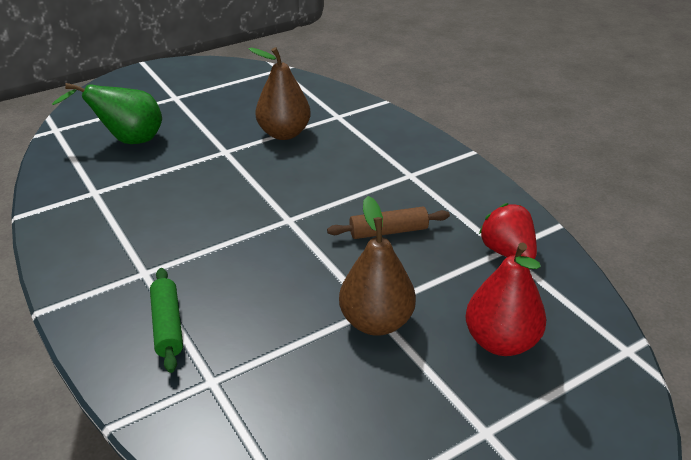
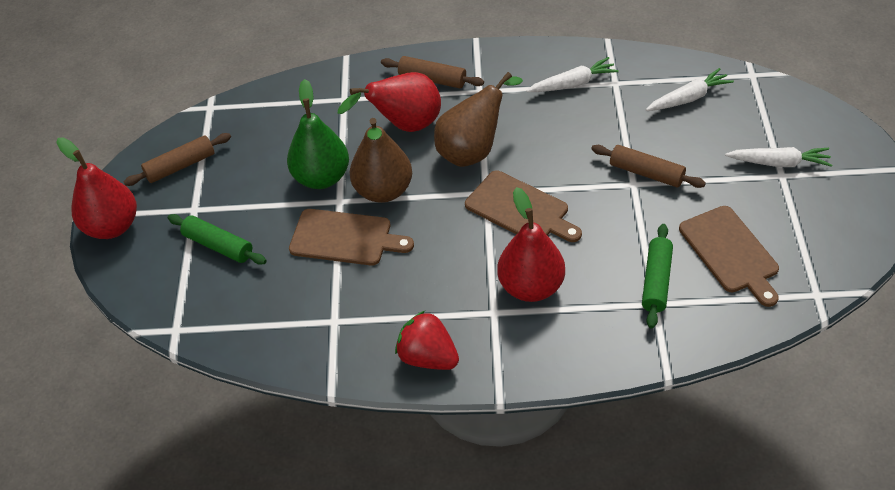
brown cutting board: 0 -> 3
brown rolling pin: 1 -> 3
green rolling pin: 1 -> 2
red pear: 1 -> 3
white carrot: 0 -> 3

